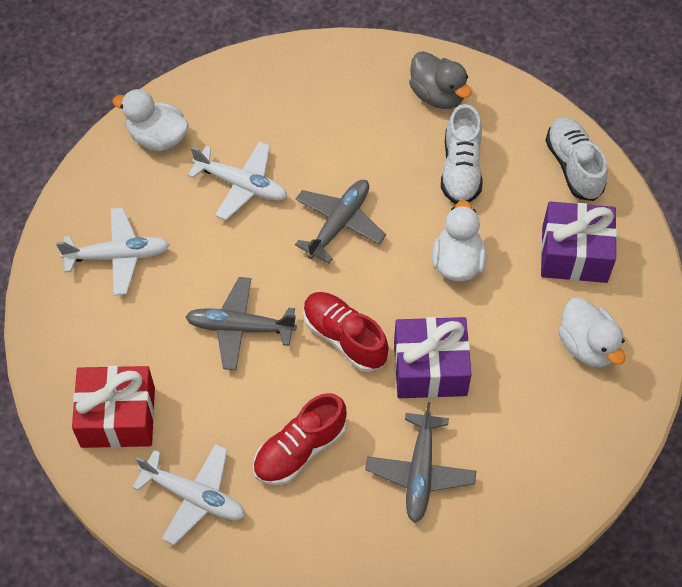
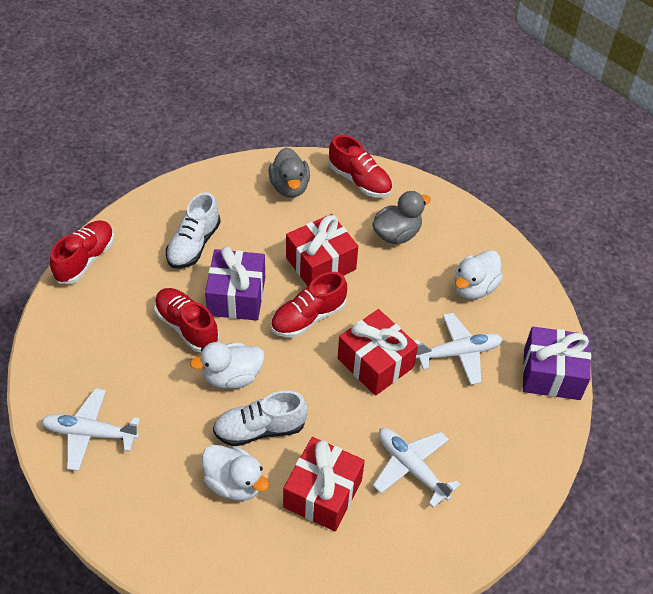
grey duck: 1 -> 2
grey plane: 3 -> 0
red gift: 1 -> 3
red shoe: 2 -> 4

